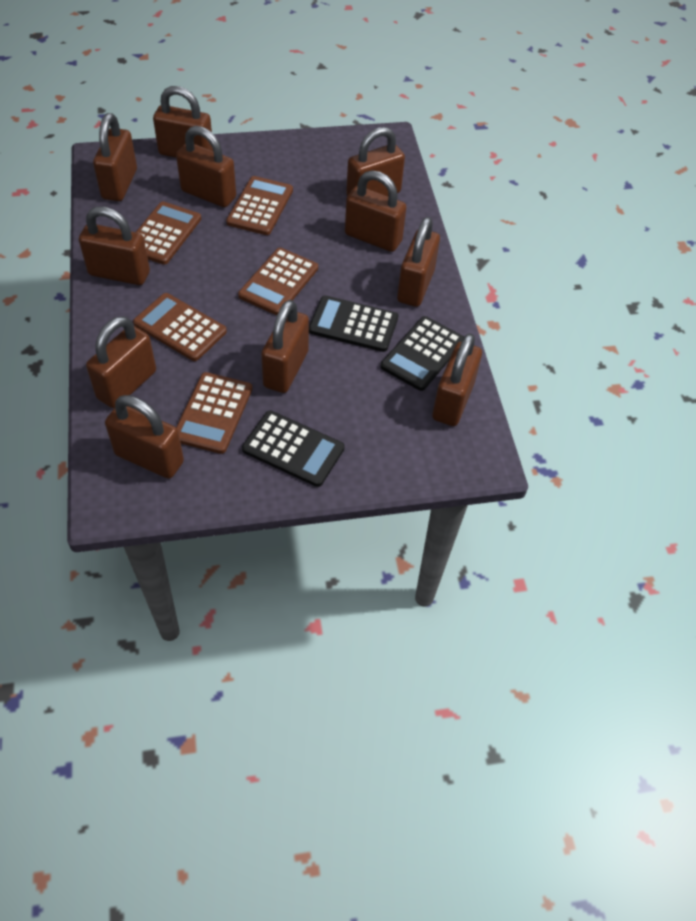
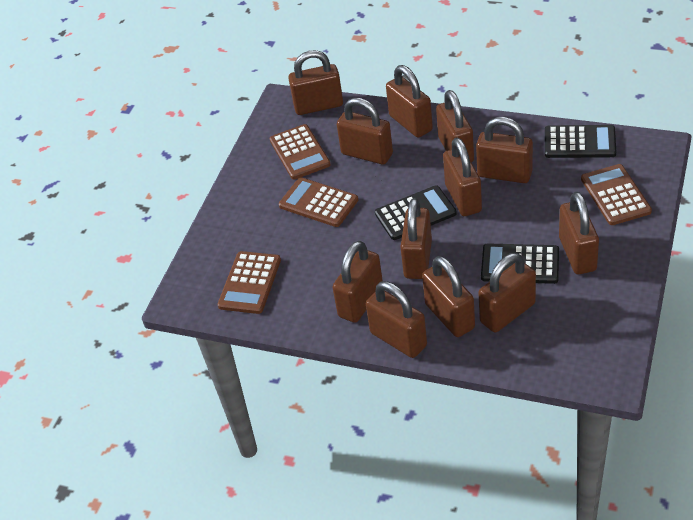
brown calculator: 5 -> 4
brown padlock: 11 -> 12

